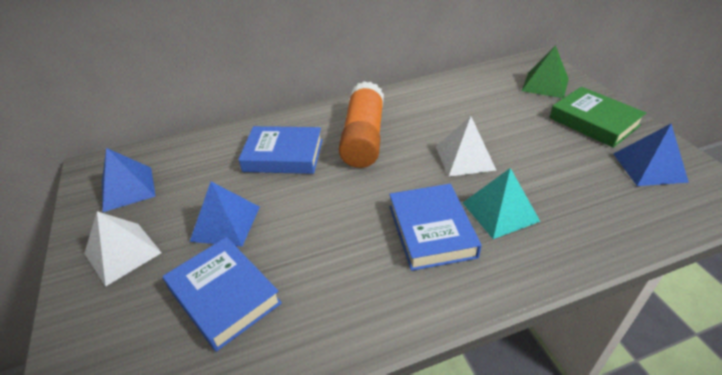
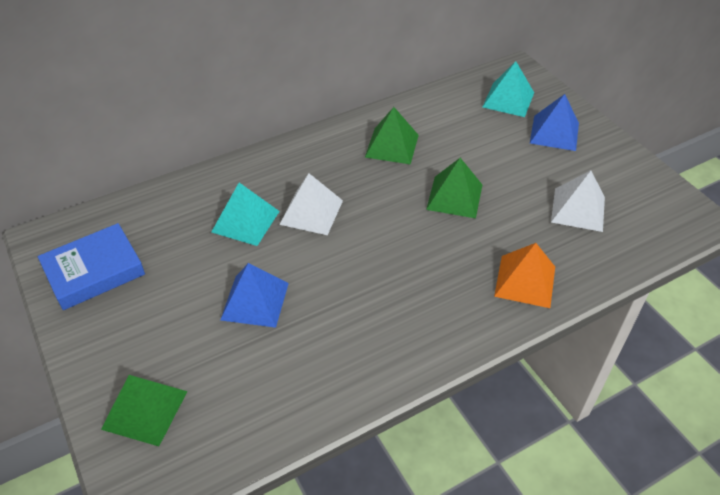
blue book: 3 -> 1
blue pyramid: 3 -> 2
green book: 1 -> 0
green pyramid: 1 -> 3
orange glue stick: 1 -> 0
orange pyramid: 0 -> 1
turquoise pyramid: 1 -> 2

